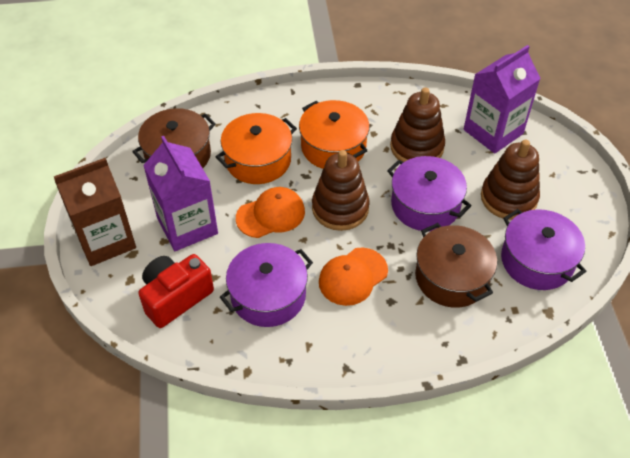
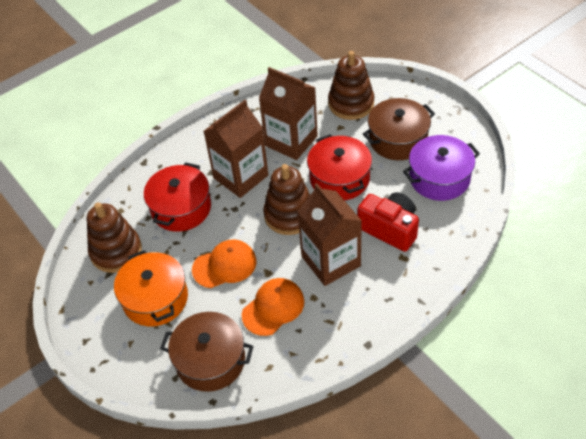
brown carton: 1 -> 3
orange pot: 2 -> 1
purple carton: 2 -> 0
purple pot: 3 -> 1
red pot: 0 -> 2

